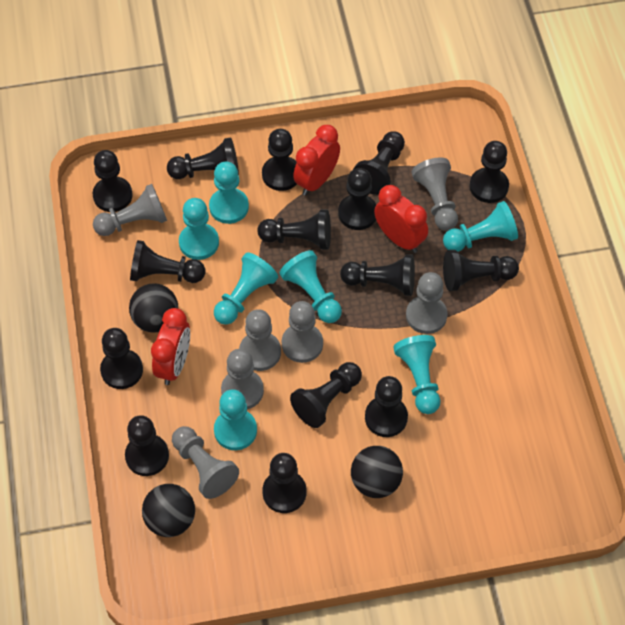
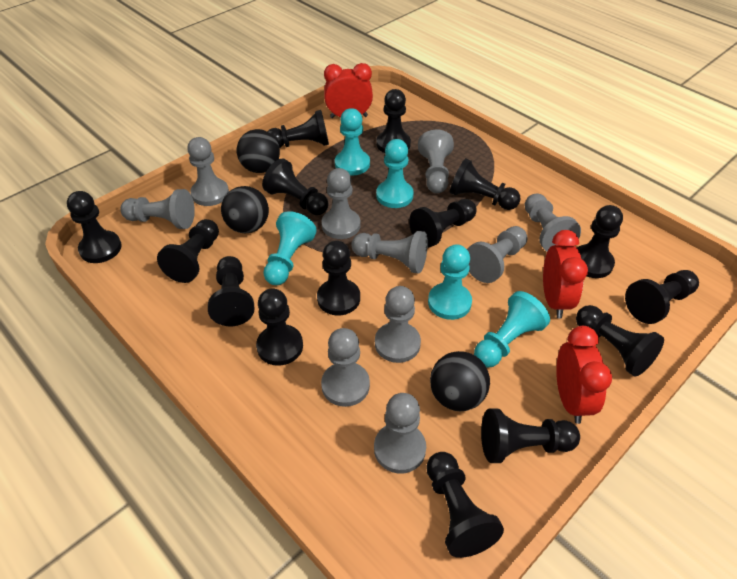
grey pawn: 7 -> 10
turquoise pawn: 7 -> 5

